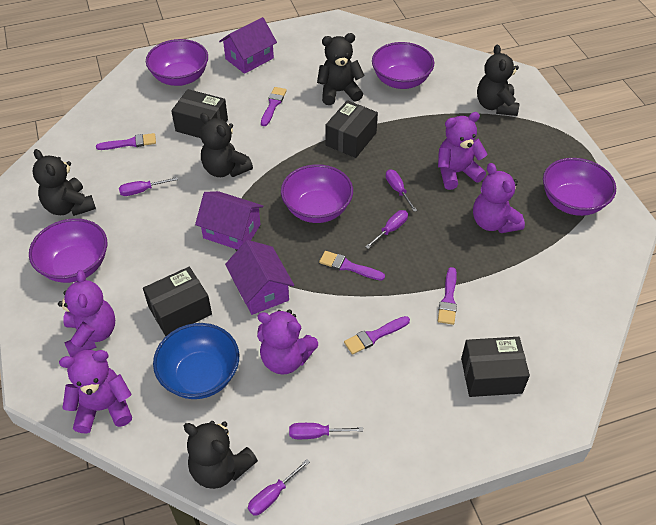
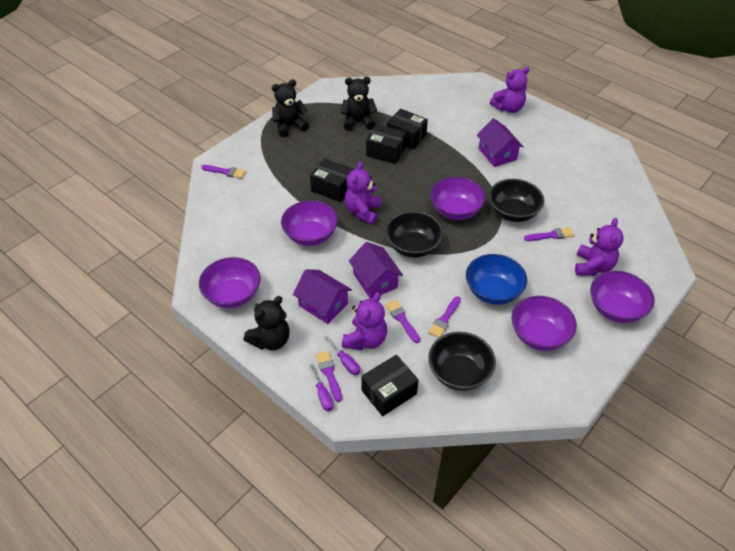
black bowl: 0 -> 3
black teddy bear: 5 -> 3
purple screwdriver: 5 -> 2
purple teddy bear: 5 -> 4

